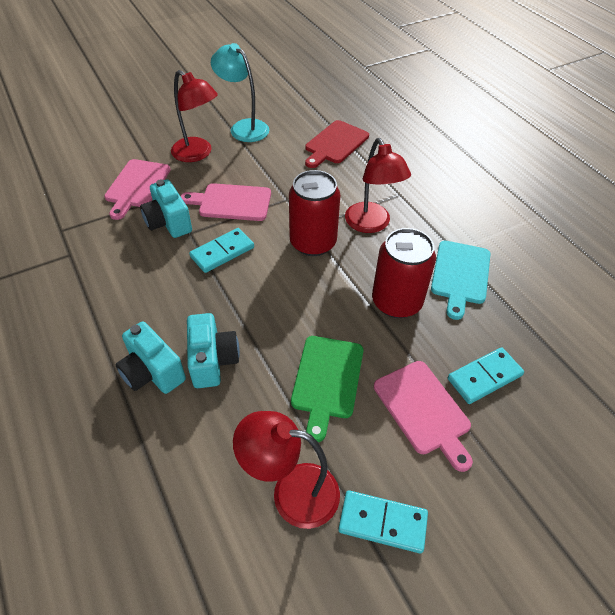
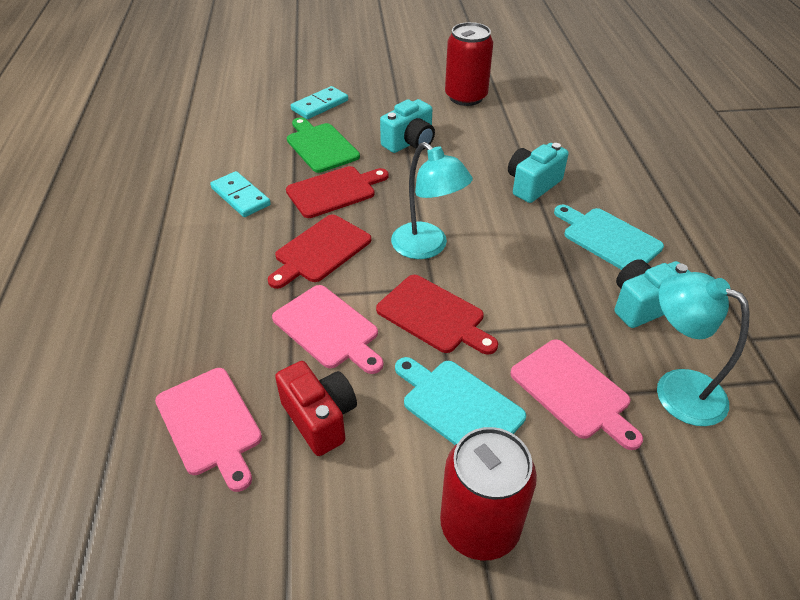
red camera: 0 -> 1
red cutting board: 1 -> 3
red lamp: 3 -> 0
turquoise cutting board: 1 -> 2
turquoise domino: 3 -> 2
turquoise lamp: 1 -> 2

